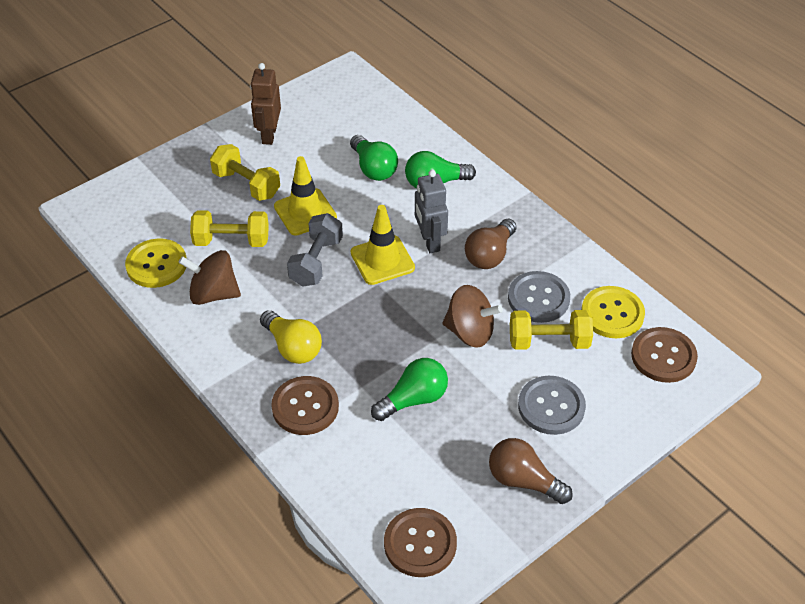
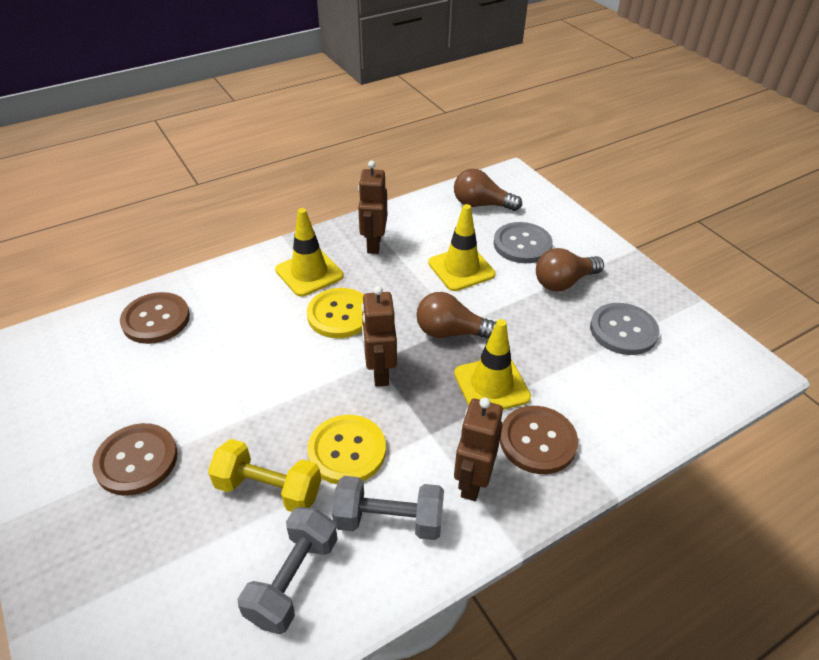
brown light bulb: 2 -> 3
brown robot: 1 -> 3
brown spinning top: 2 -> 0
green light bulb: 3 -> 0
grey dumbbell: 1 -> 2
grey robot: 1 -> 0
yellow dumbbell: 3 -> 1
yellow light bulb: 1 -> 0
yellow traffic cone: 2 -> 3

